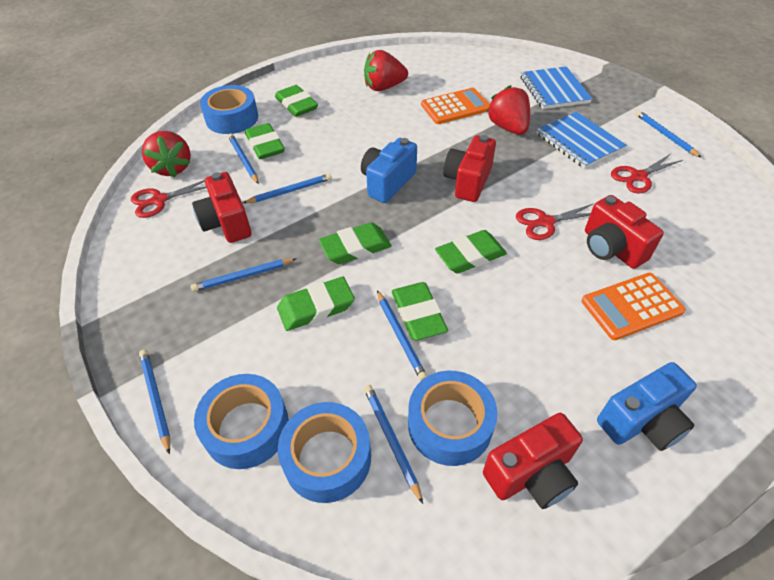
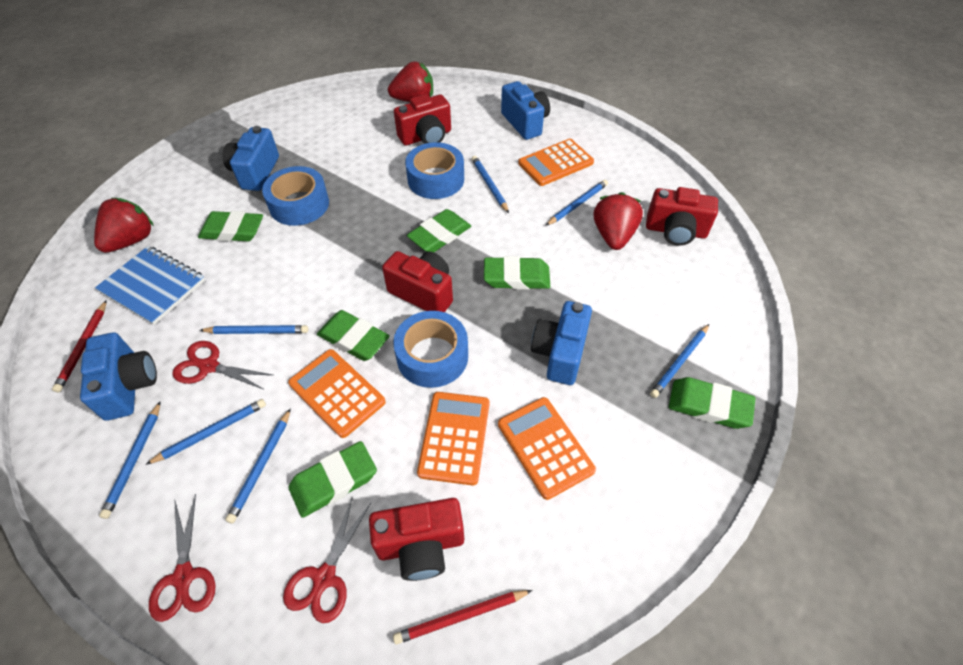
blue camera: 2 -> 4
blue notebook: 2 -> 1
blue tape: 4 -> 3
orange calculator: 2 -> 4
red pencil: 0 -> 2

